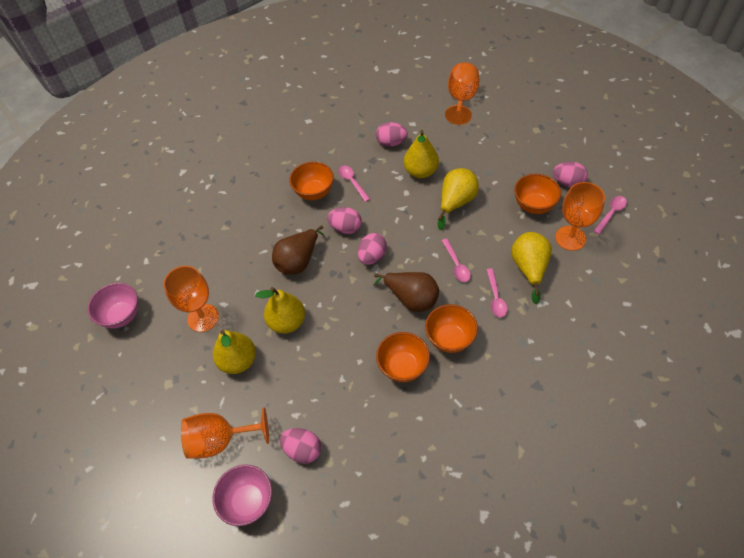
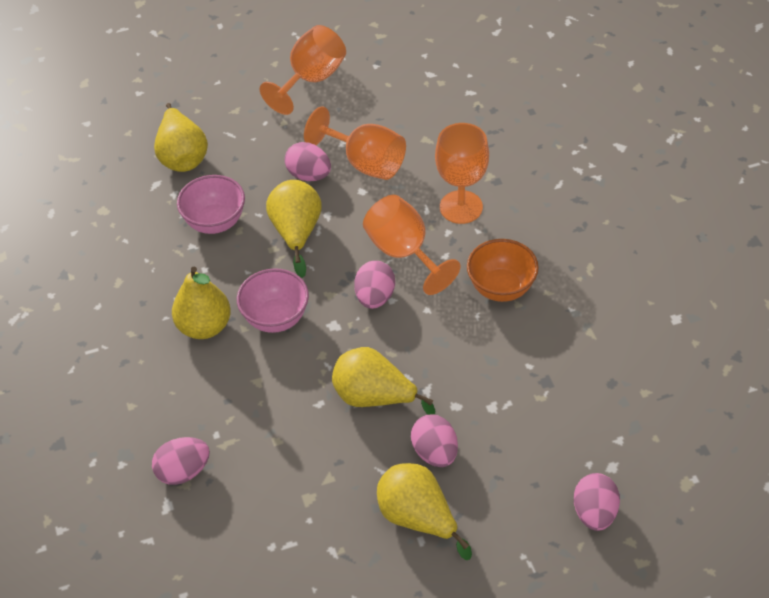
brown pear: 2 -> 0
orange bowl: 4 -> 1
pink spoon: 4 -> 0

